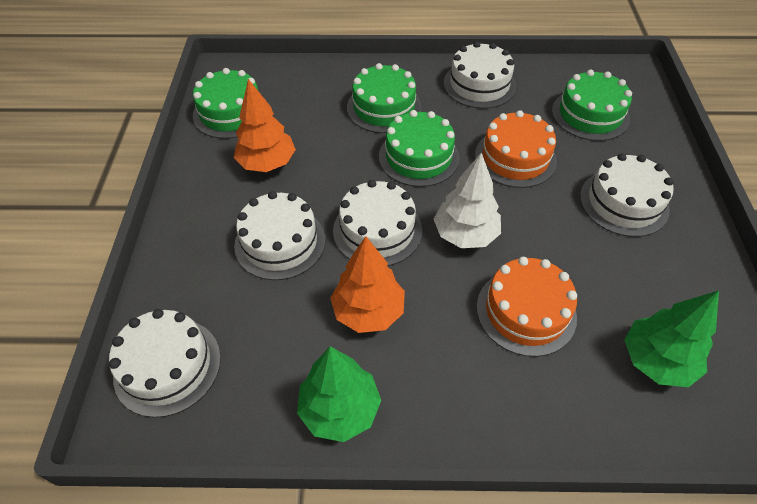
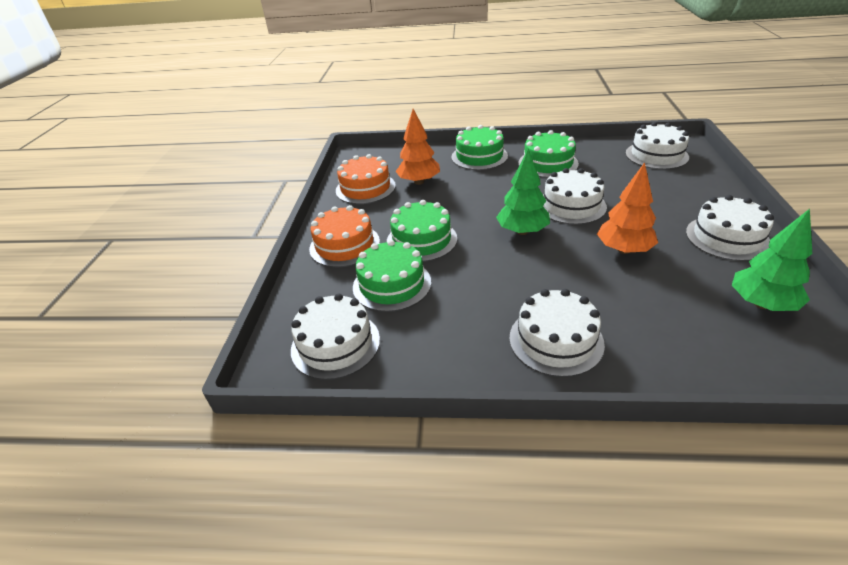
white tree: 1 -> 0

